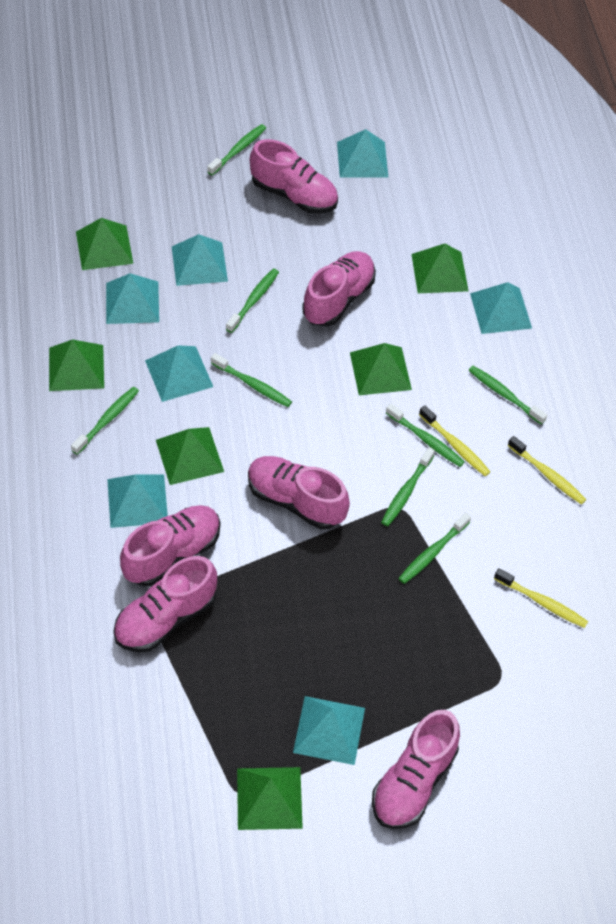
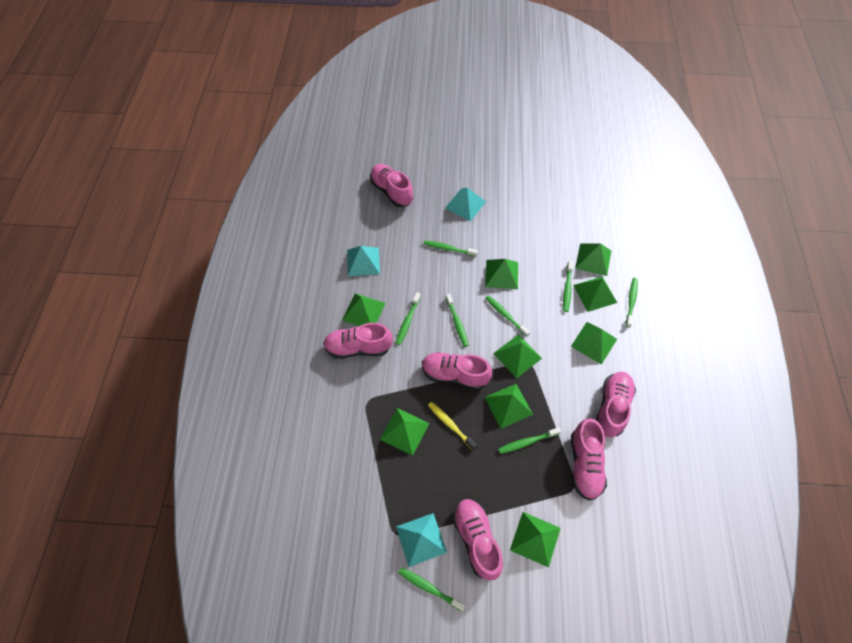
green pyramid: 6 -> 9
turquoise pyramid: 7 -> 3
yellow toothbrush: 3 -> 1

